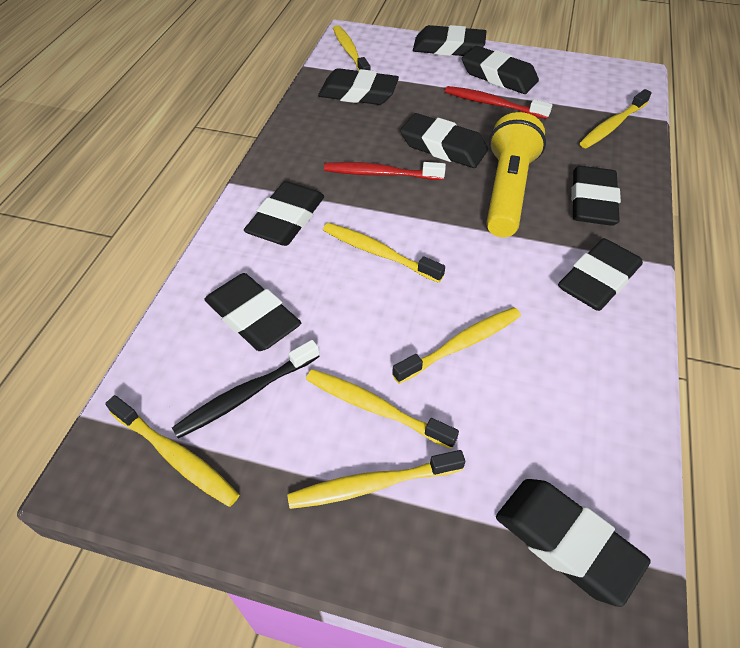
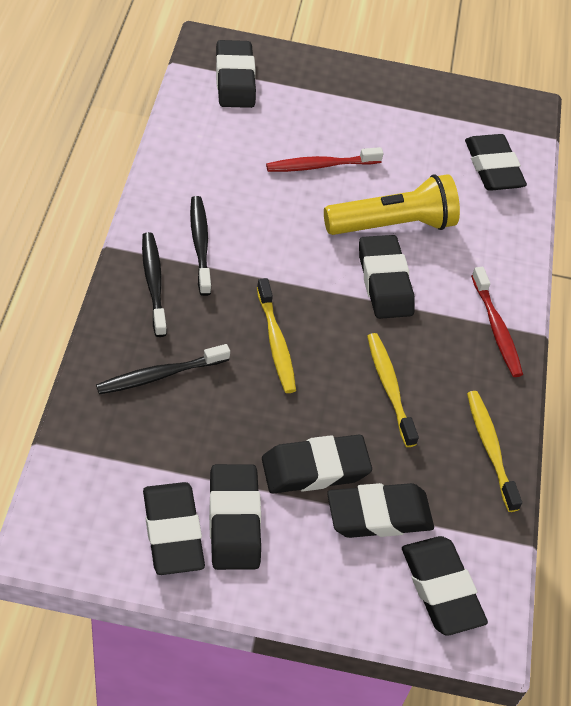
black eraser: 9 -> 8
black toothbrush: 1 -> 3
yellow toothbrush: 7 -> 3

